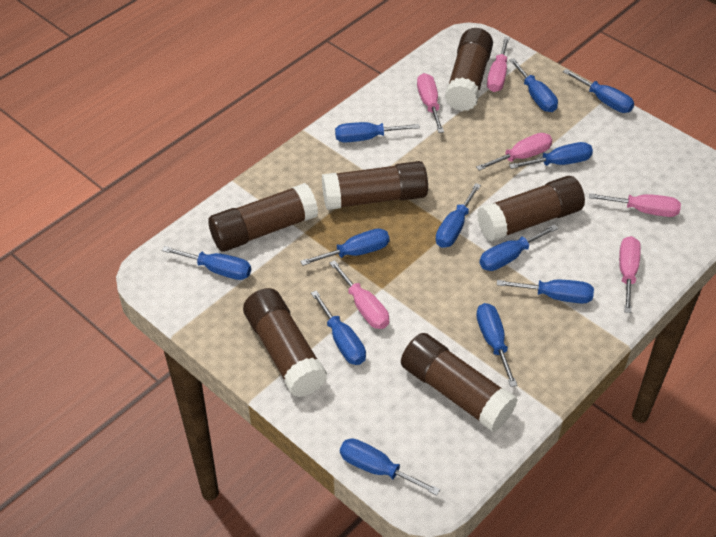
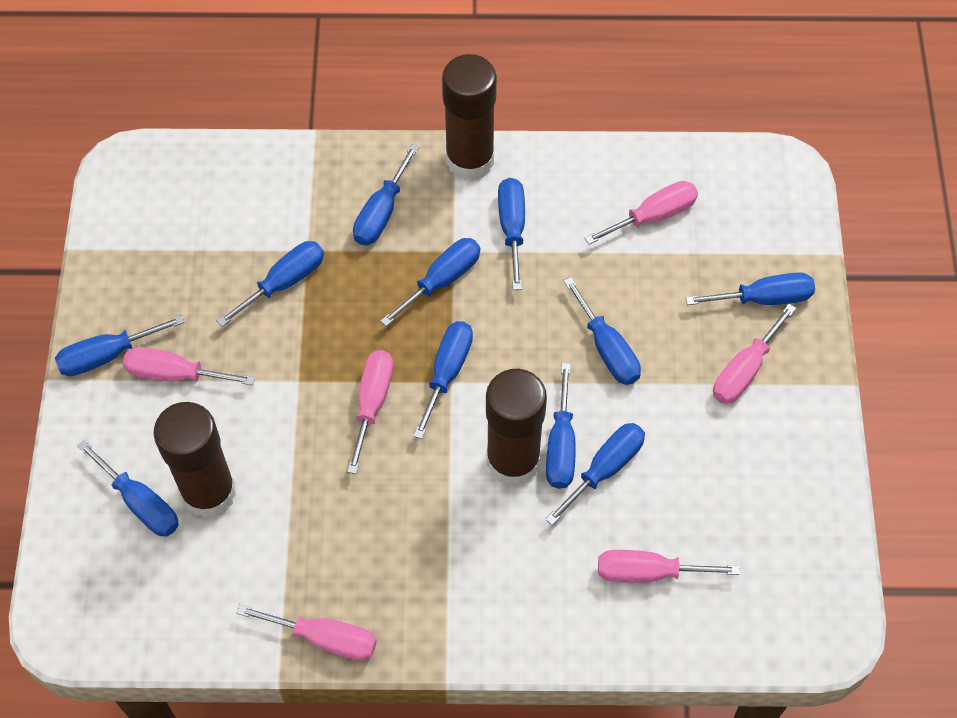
blue screwdriver: 12 -> 11
brown glue stick: 6 -> 3

